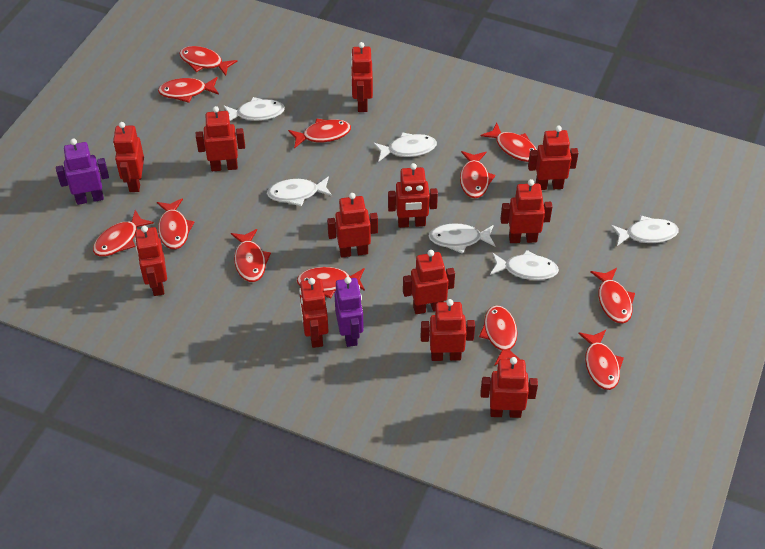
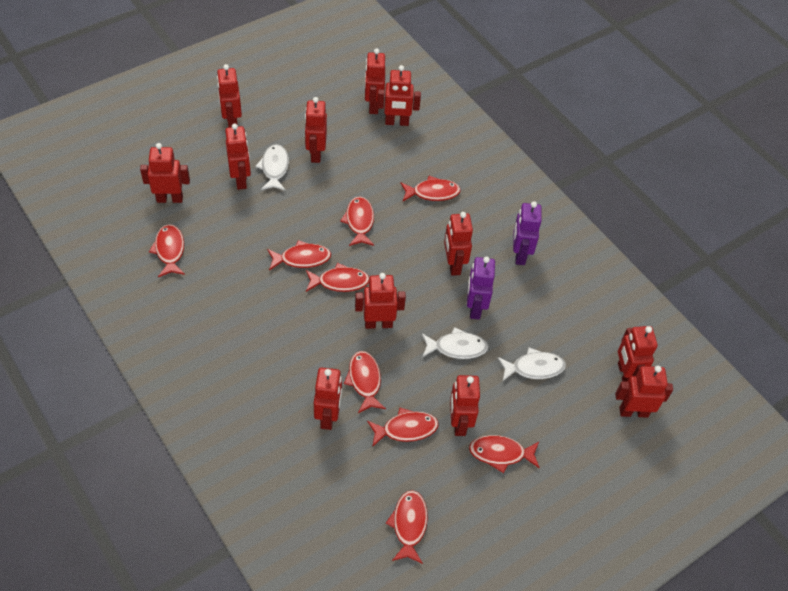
red fish: 12 -> 9
white fish: 6 -> 3

